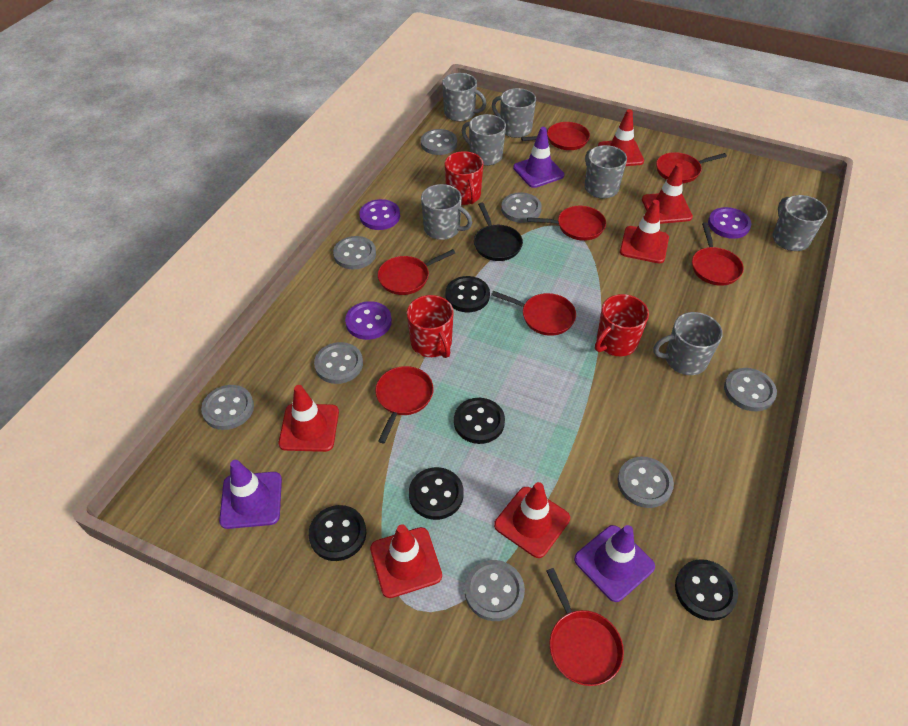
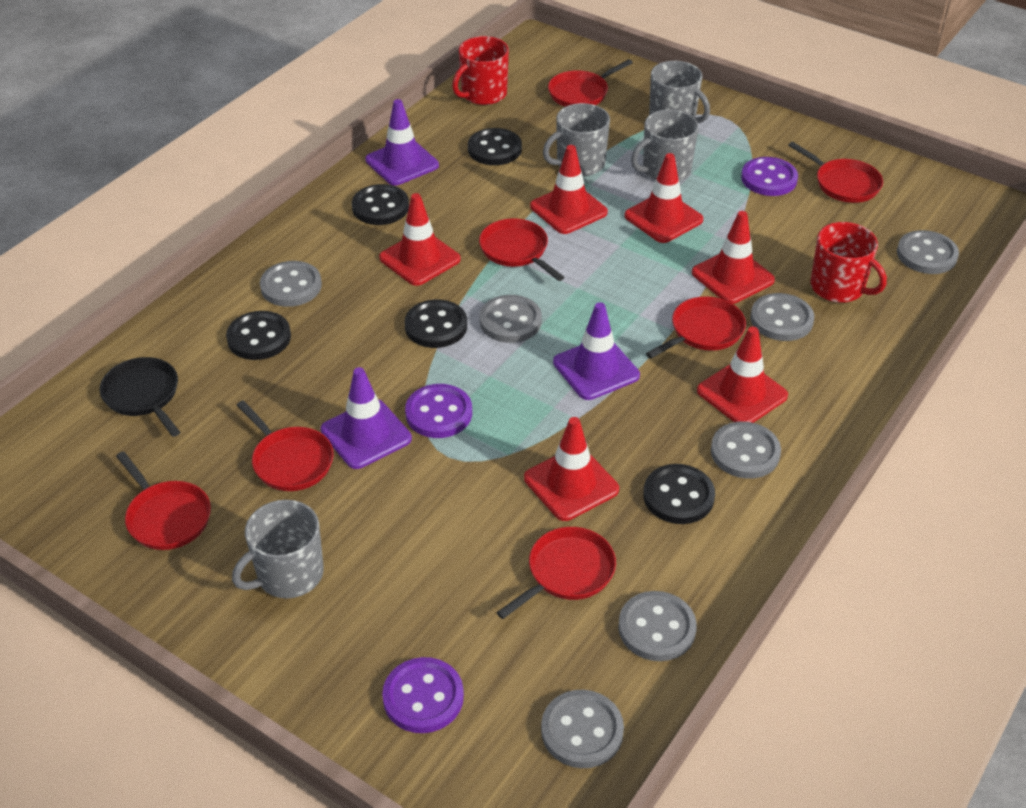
grey button: 8 -> 7
grey mug: 7 -> 4
red mug: 3 -> 2
red pan: 8 -> 7

